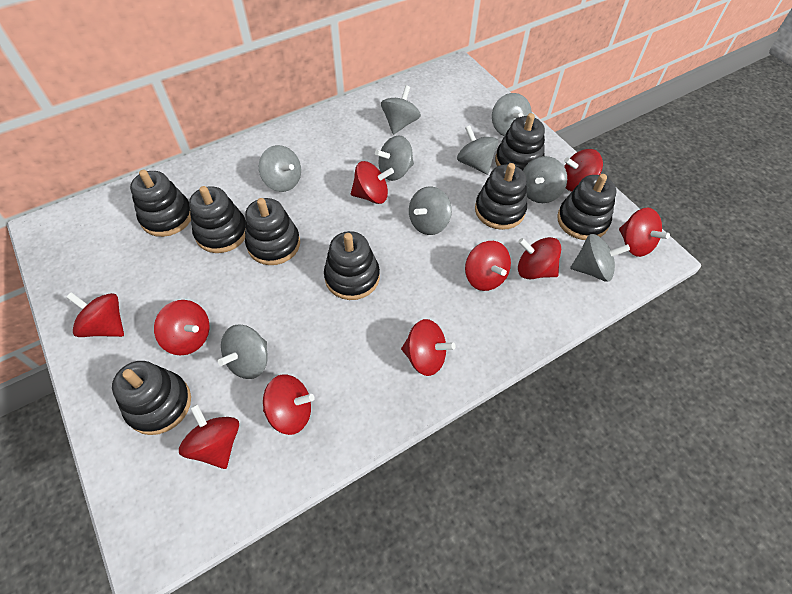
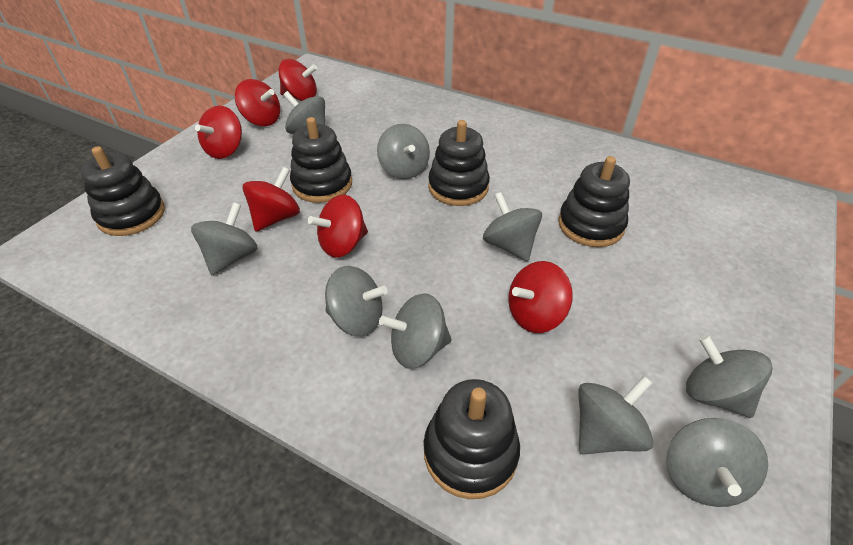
black stacking toy: 8 -> 5
red spinning top: 10 -> 6

